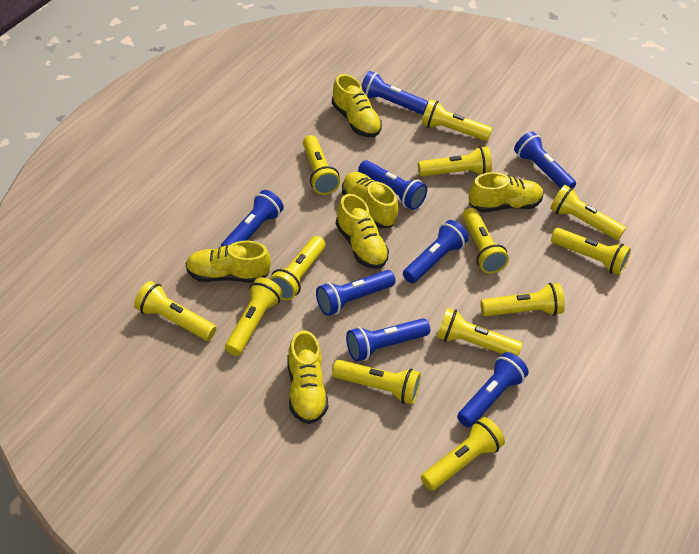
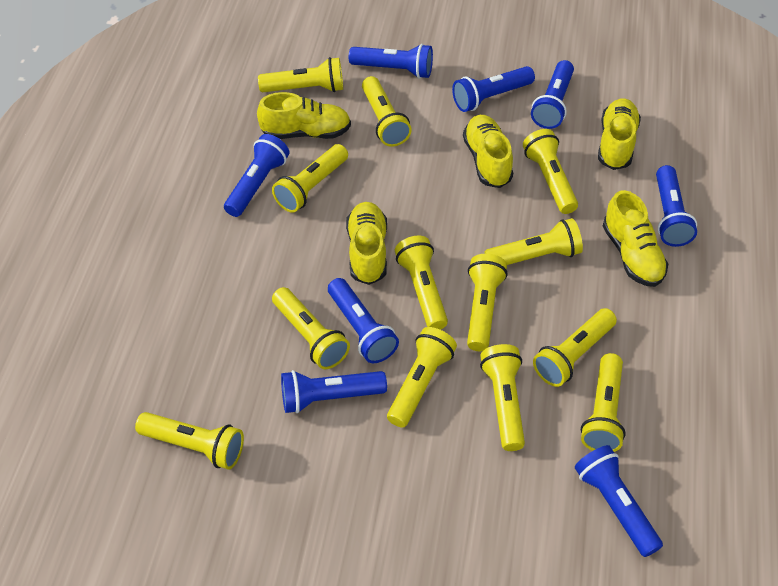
yellow shoe: 6 -> 5

